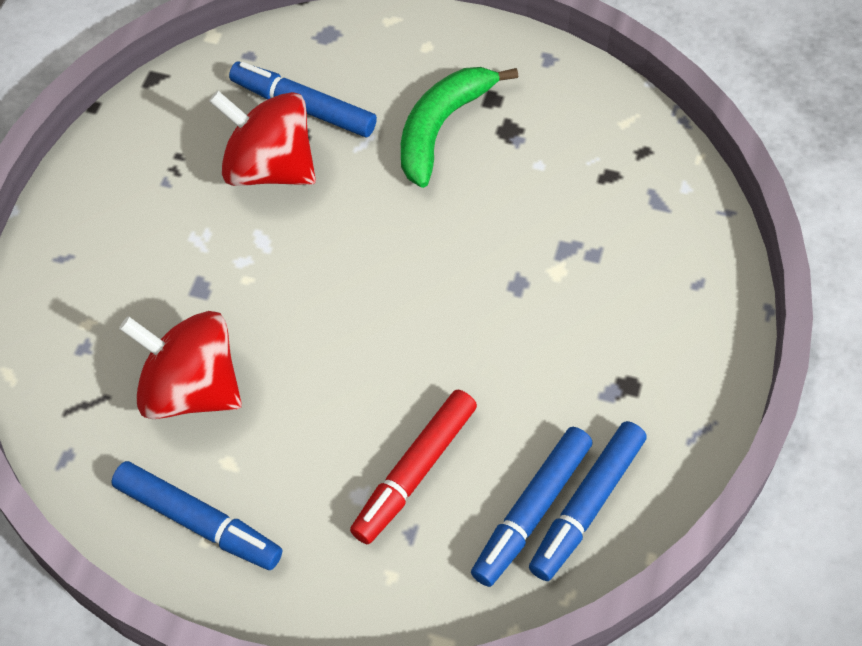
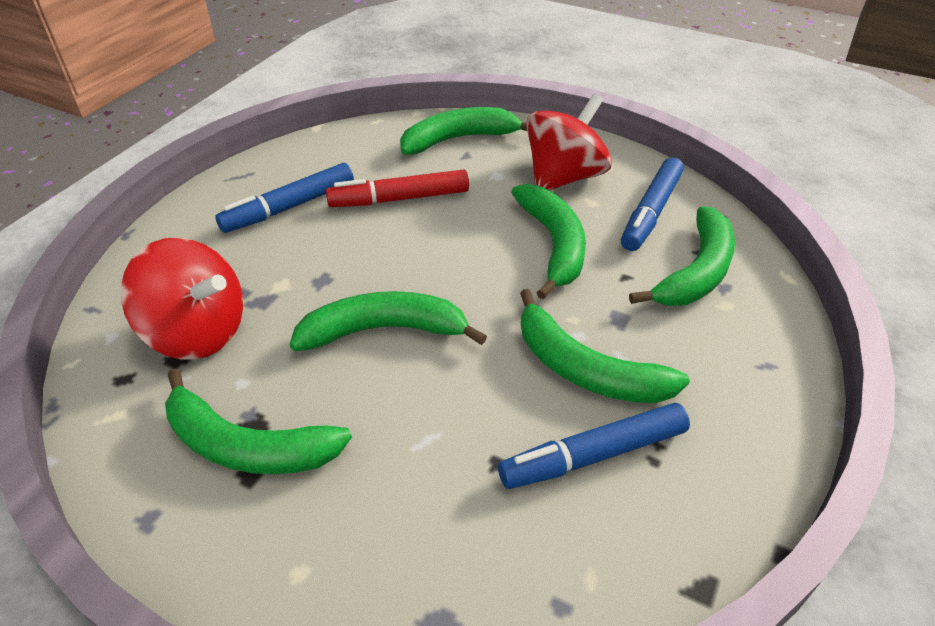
blue marker: 4 -> 3
green banana: 1 -> 6

